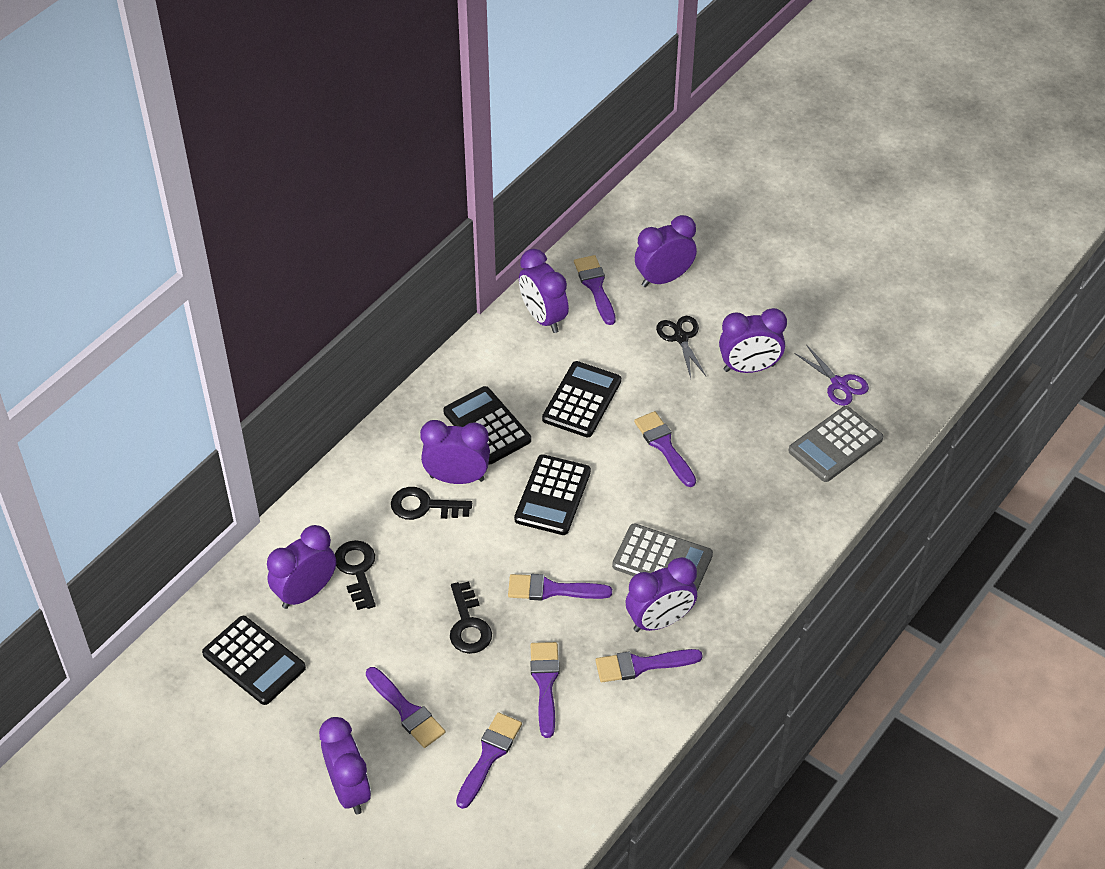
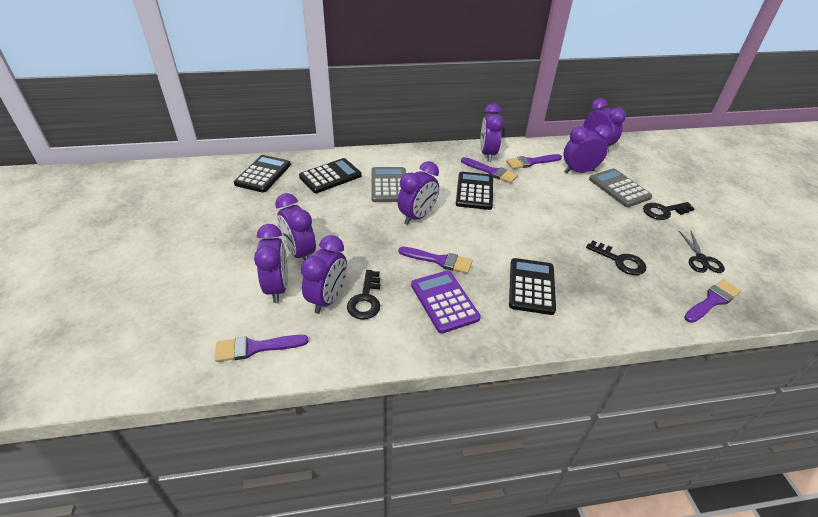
purple brush: 7 -> 5
purple calculator: 0 -> 1
purple scissors: 1 -> 0

